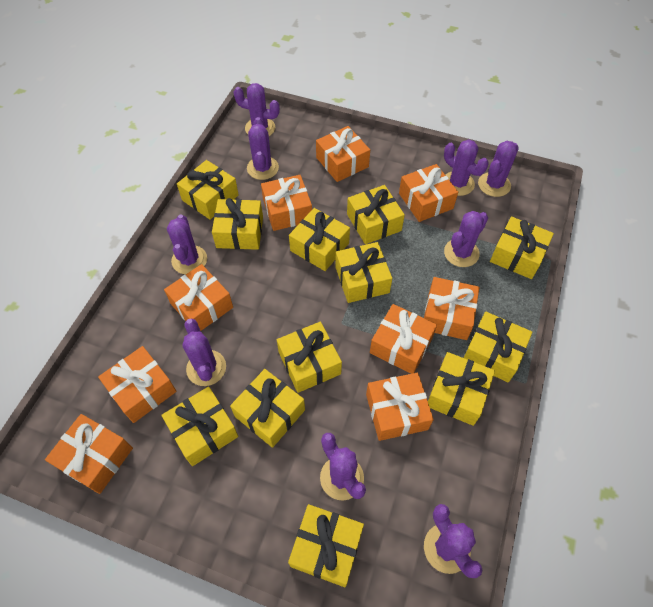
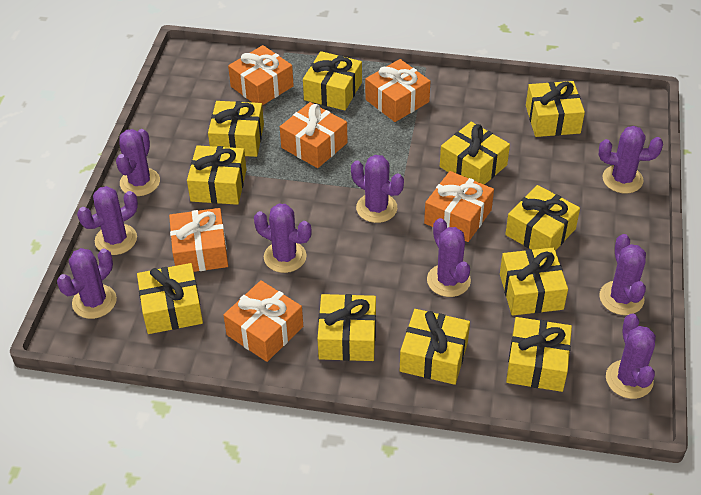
orange gift: 9 -> 6
yellow gift: 12 -> 11

